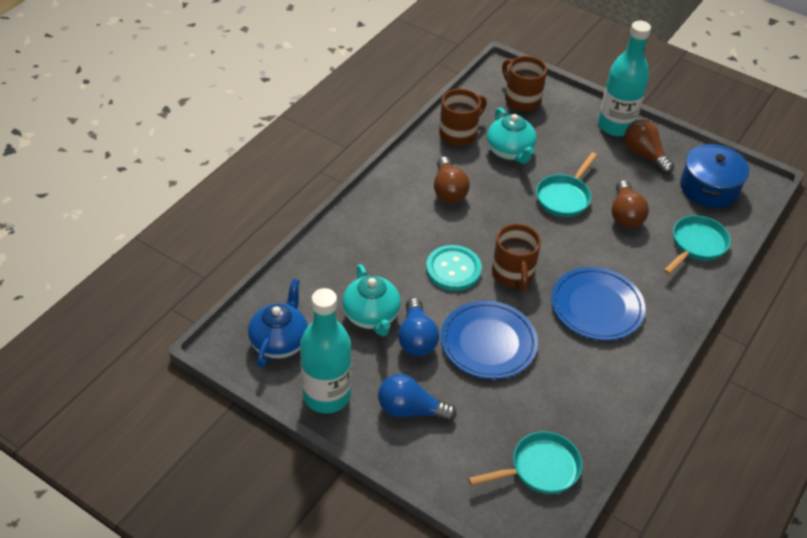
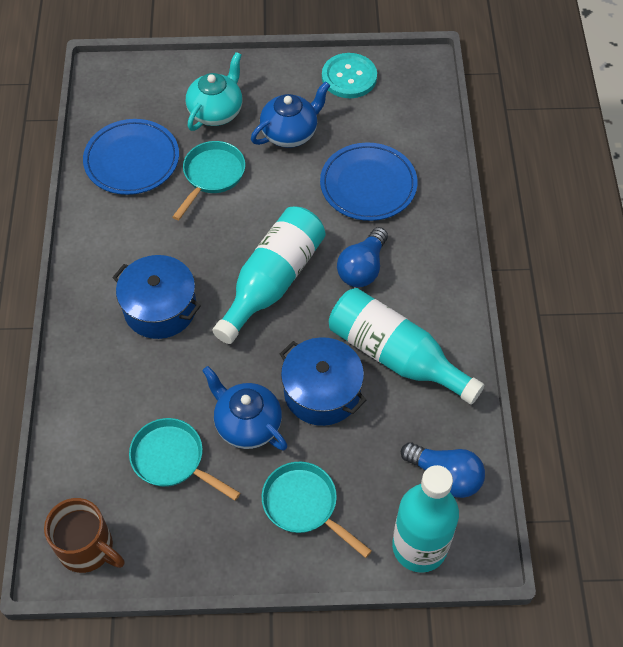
blue pot: 1 -> 2
blue teapot: 1 -> 2
brown light bulb: 3 -> 0
brown mug: 3 -> 1
turquoise bottle: 2 -> 3
turquoise teapot: 2 -> 1

